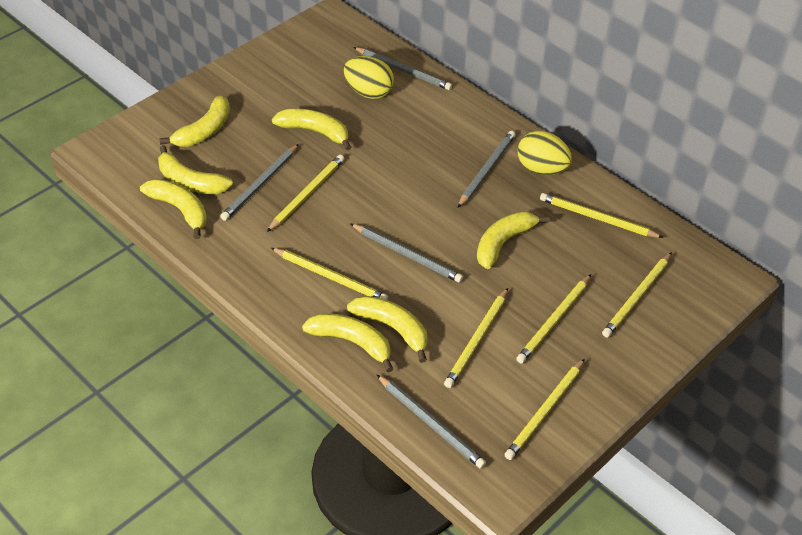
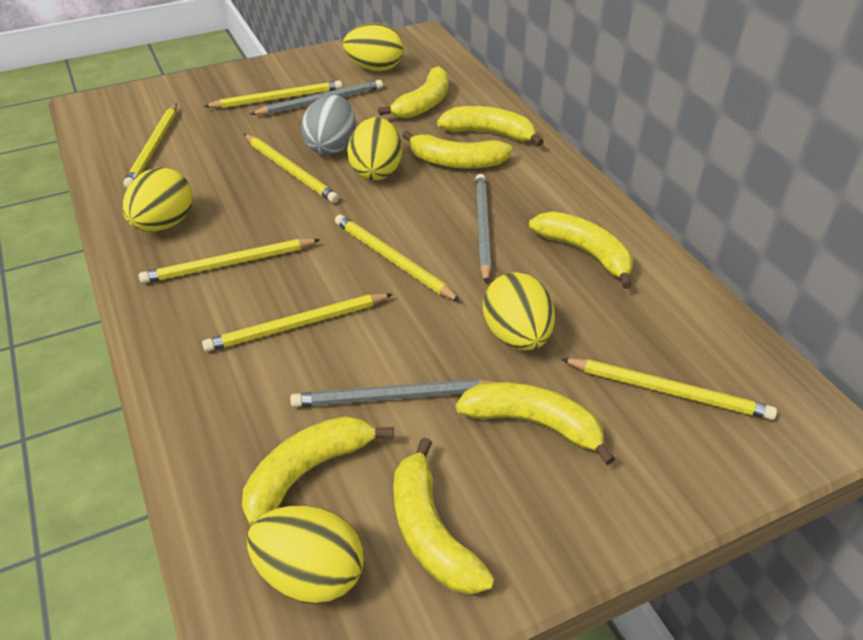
grey egg: 0 -> 1
grey pencil: 5 -> 3
yellow egg: 2 -> 5

